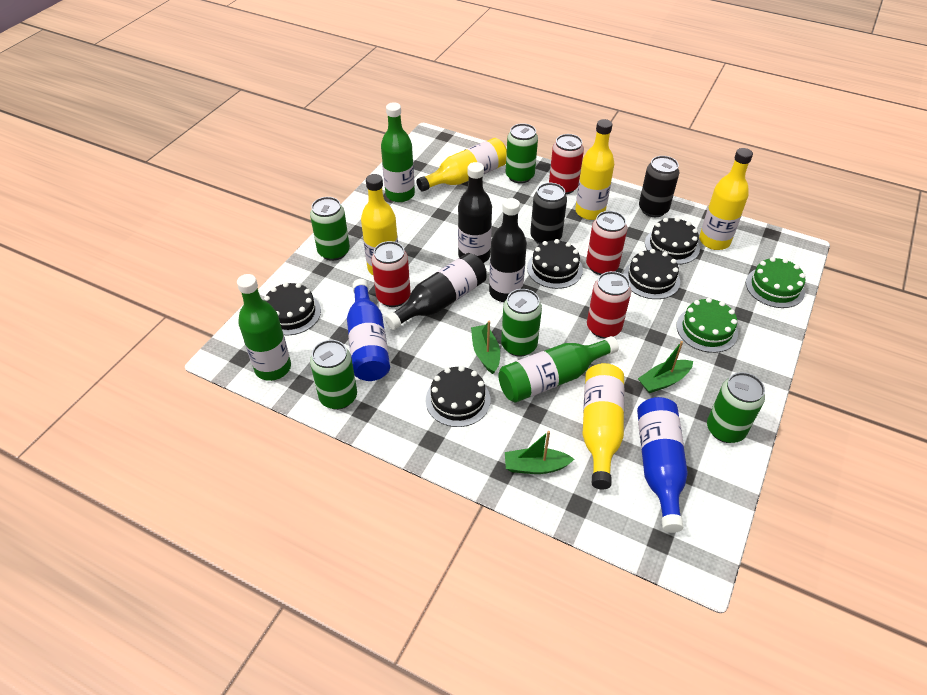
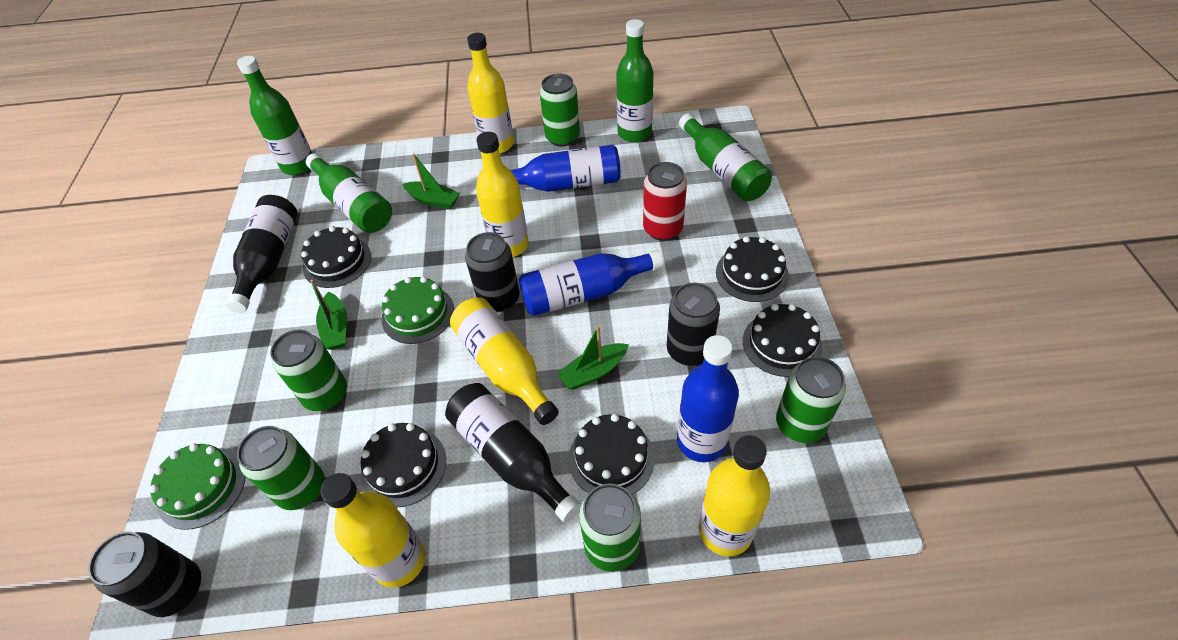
black bottle: 3 -> 2
black can: 2 -> 3
blue bottle: 2 -> 3
green bottle: 3 -> 4
red can: 4 -> 1

